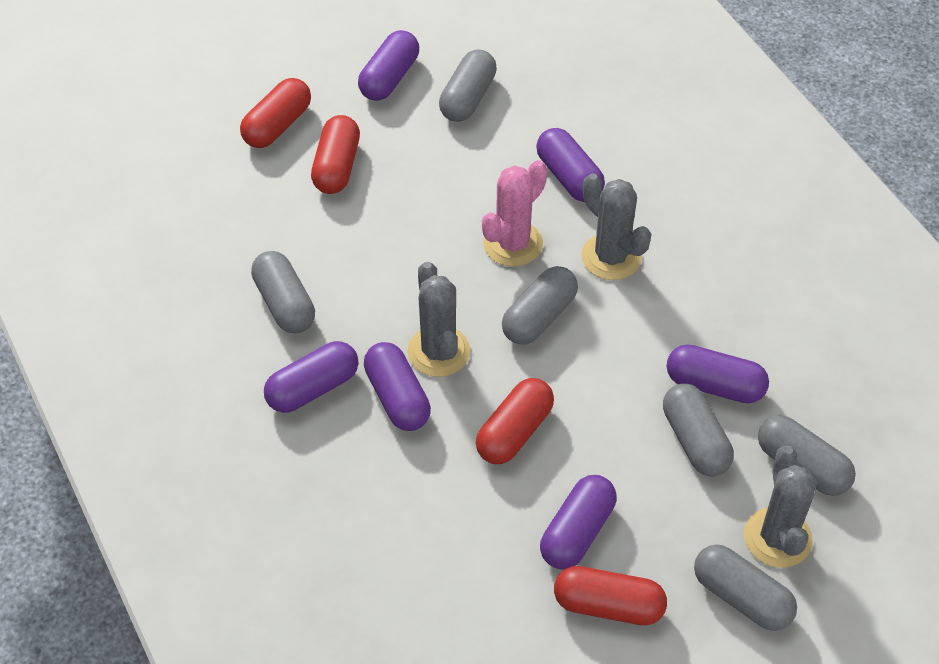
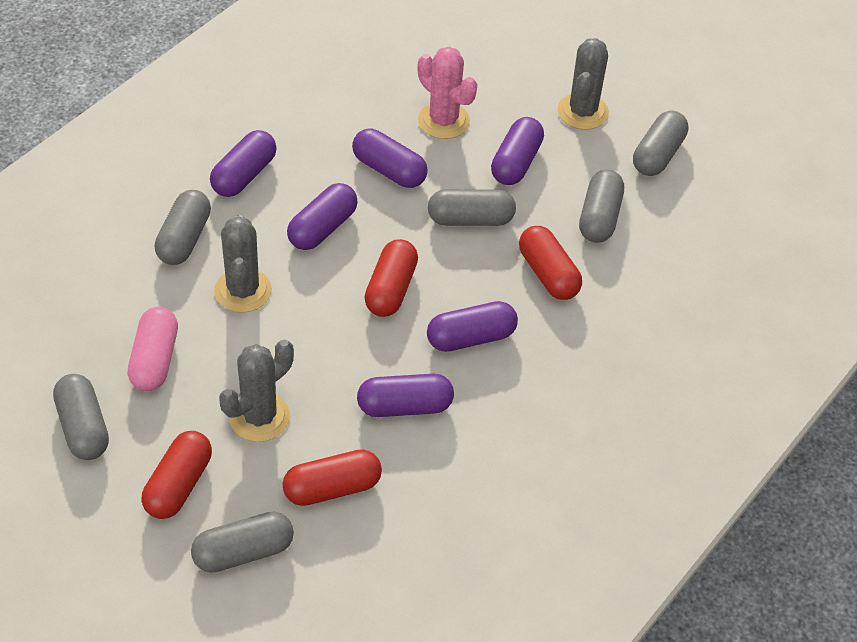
pink capsule: 0 -> 1

